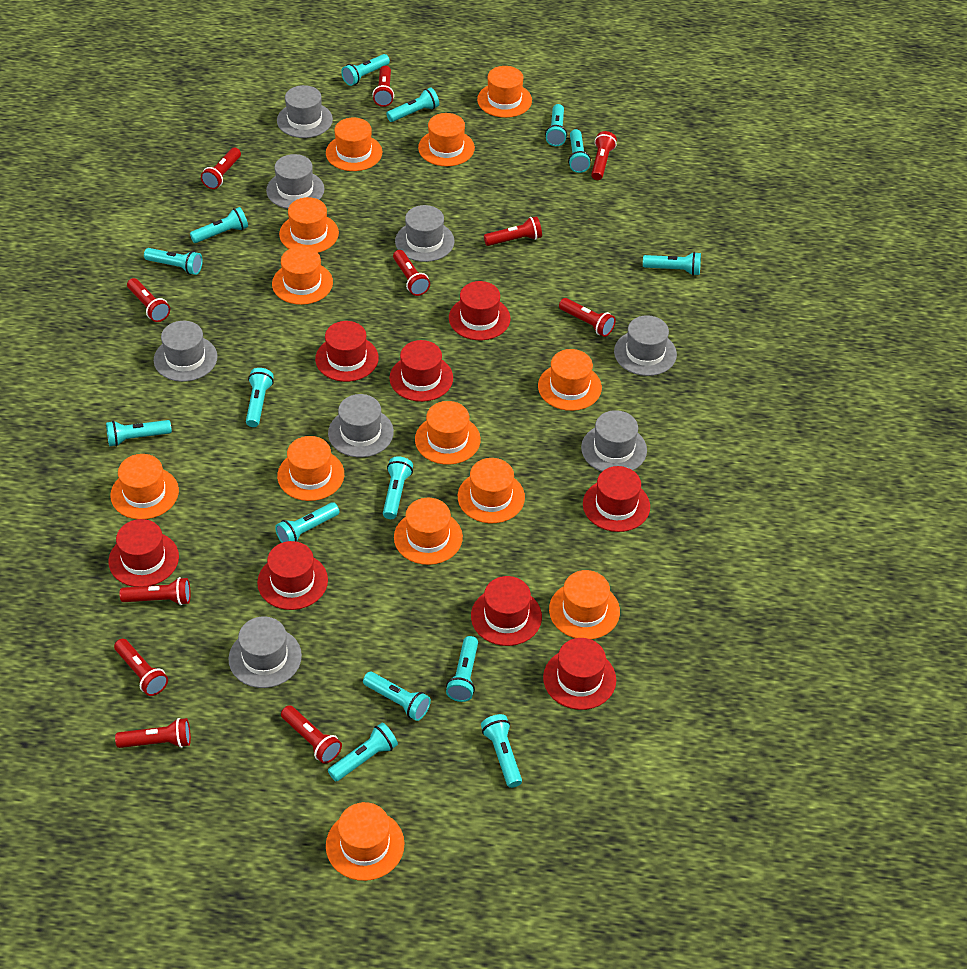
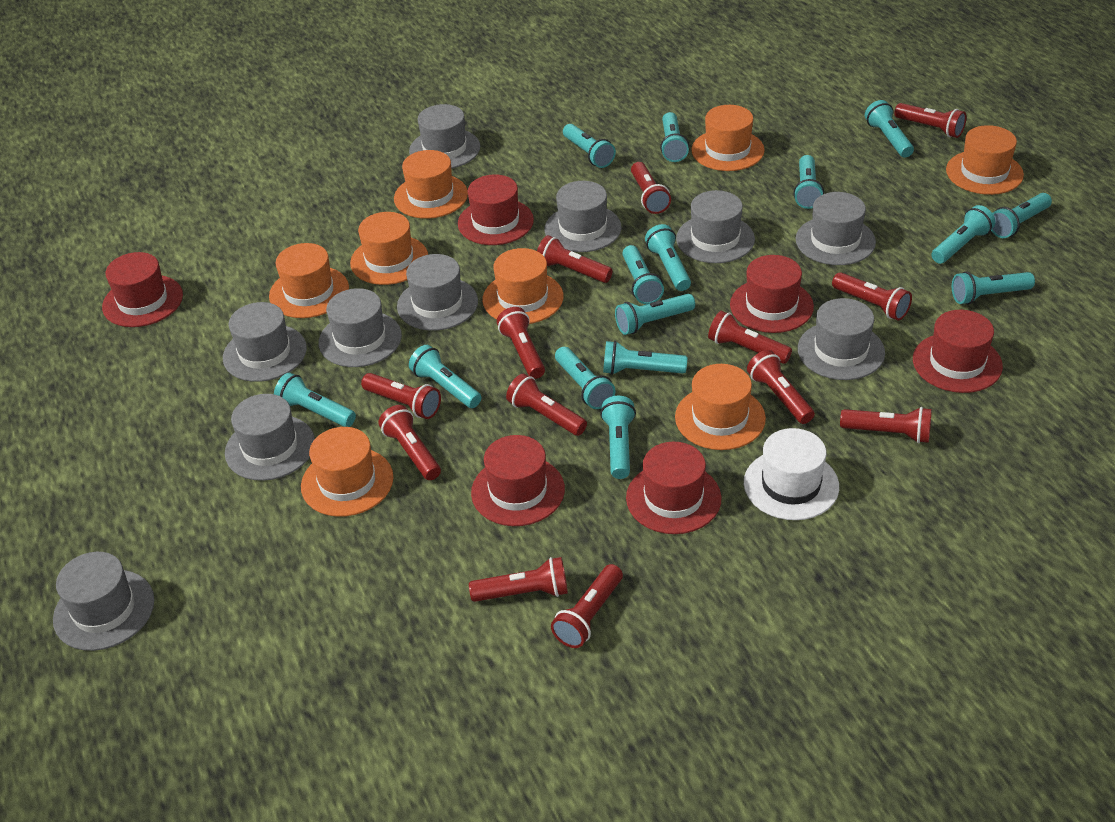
grey hat: 8 -> 10
orange hat: 13 -> 8
red flashlight: 11 -> 13
red hat: 8 -> 6
white hat: 0 -> 1

